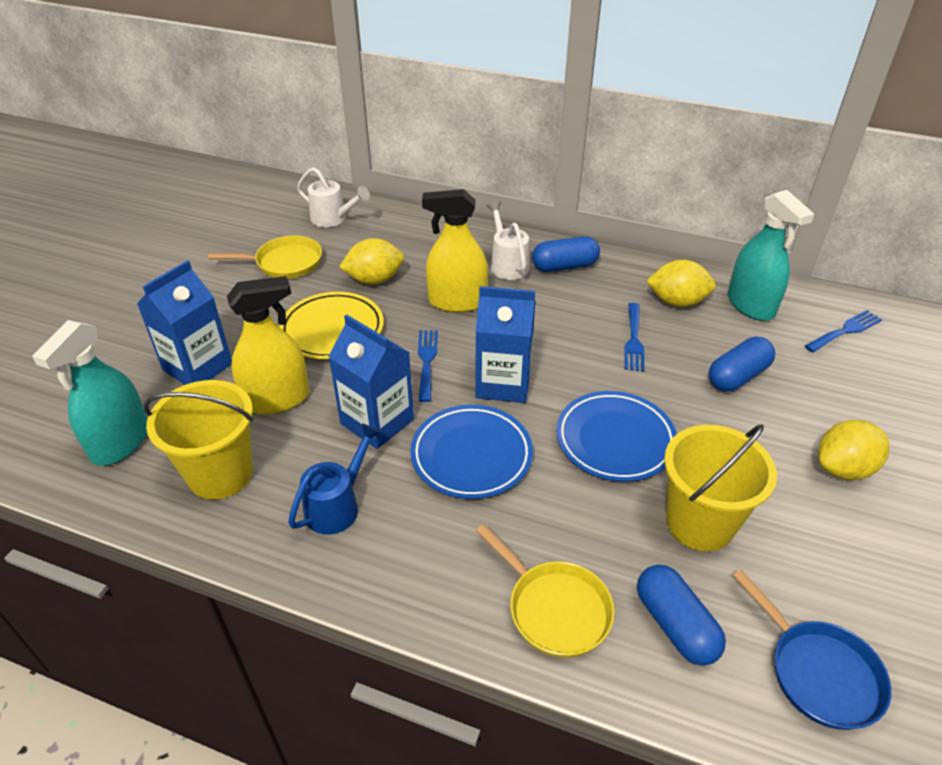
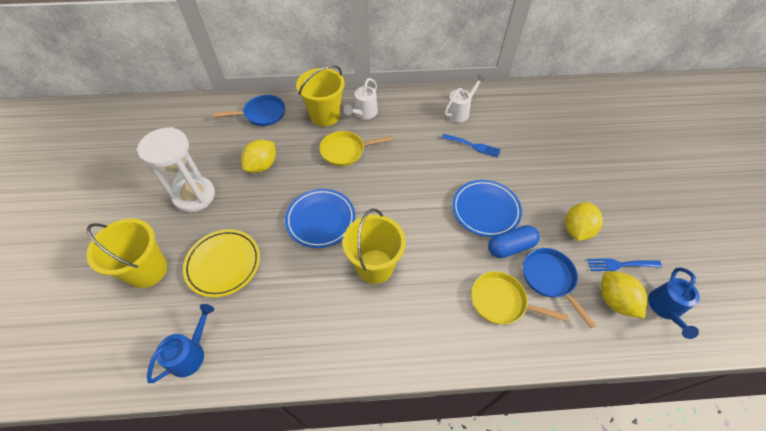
blue capsule: 3 -> 1
blue carton: 3 -> 0
blue fork: 3 -> 2
blue pan: 1 -> 2
blue watering can: 1 -> 2
turquoise spray bottle: 2 -> 0
white hourglass: 0 -> 1
yellow bucket: 2 -> 3
yellow spray bottle: 2 -> 0

